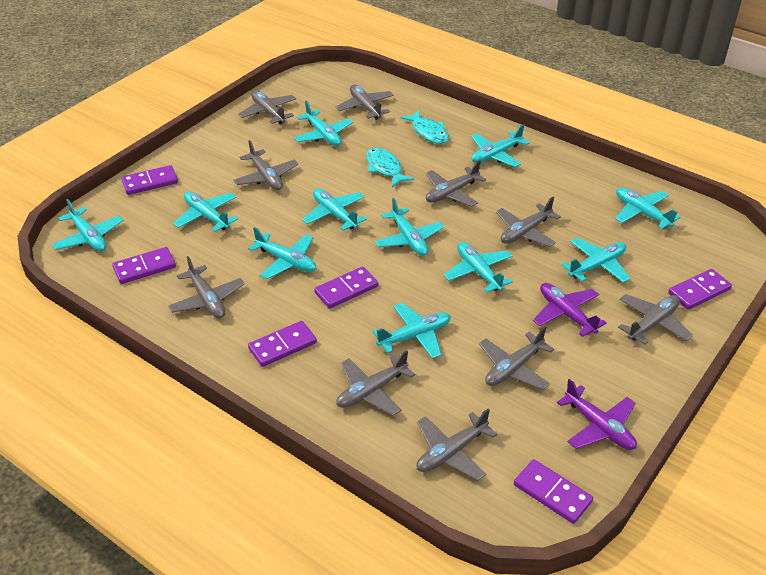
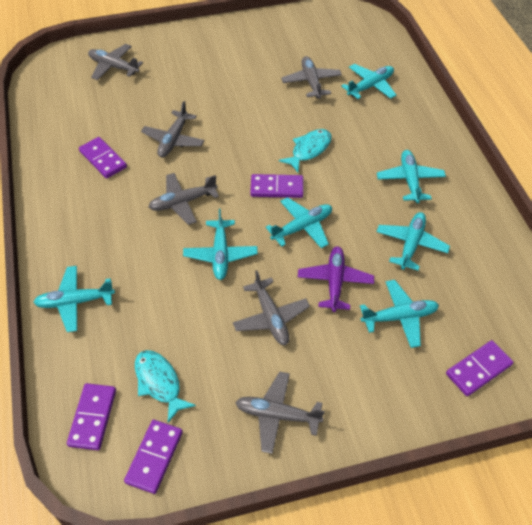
grey plane: 10 -> 6
purple domino: 6 -> 5
purple plane: 2 -> 1
turquoise plane: 11 -> 7

